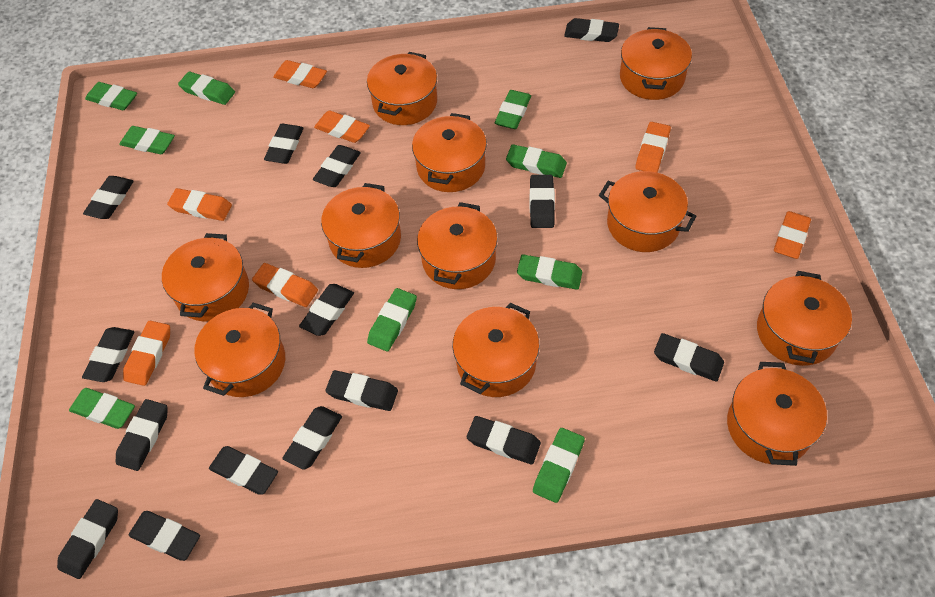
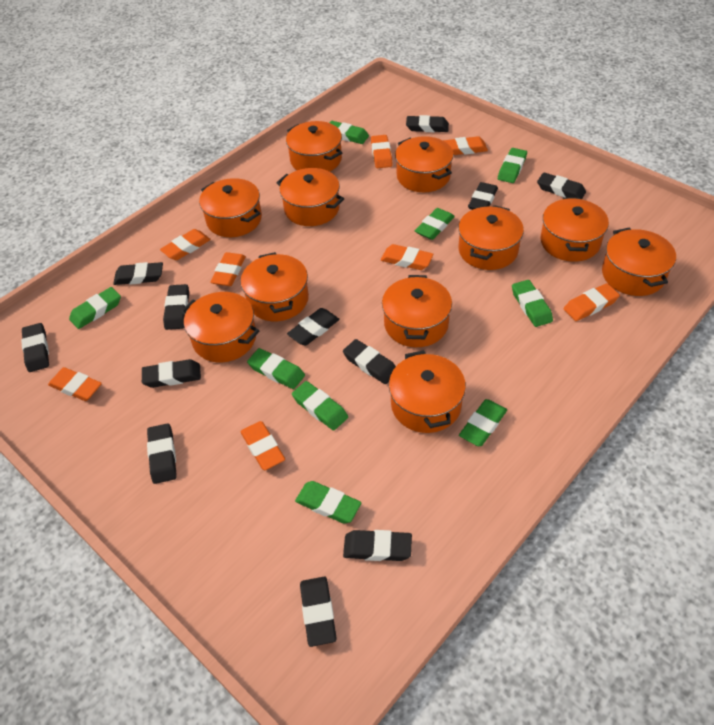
black eraser: 15 -> 12
orange eraser: 7 -> 8

